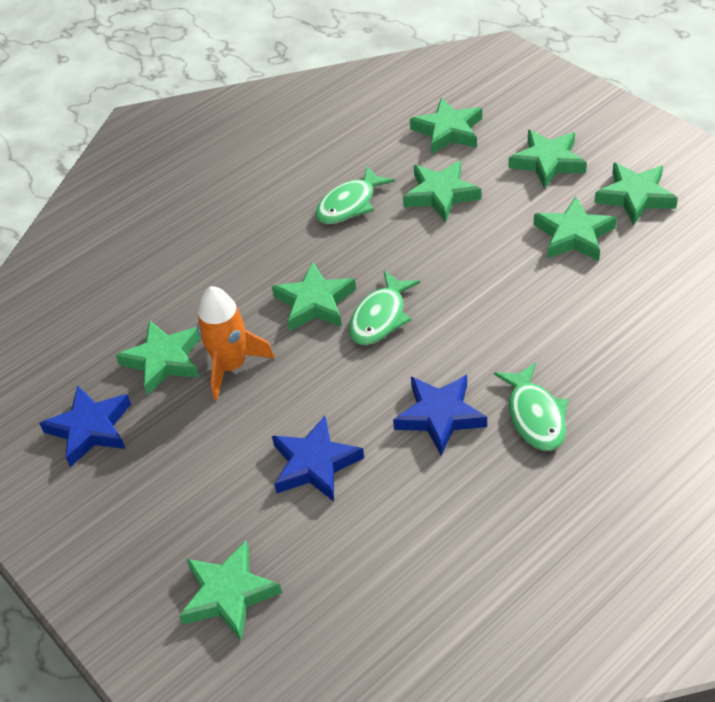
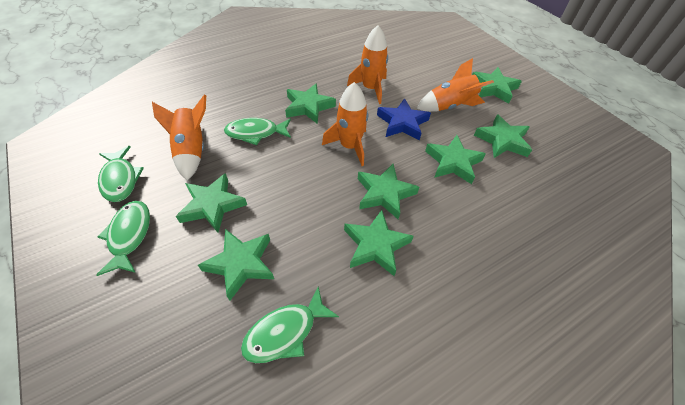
blue star: 3 -> 1
green fish: 3 -> 4
orange rocket: 1 -> 4

